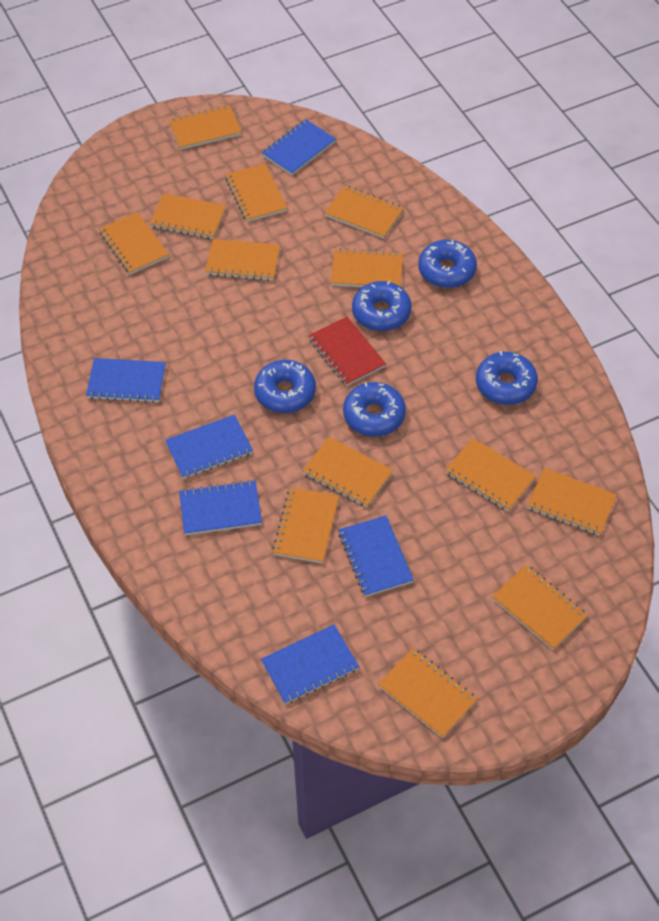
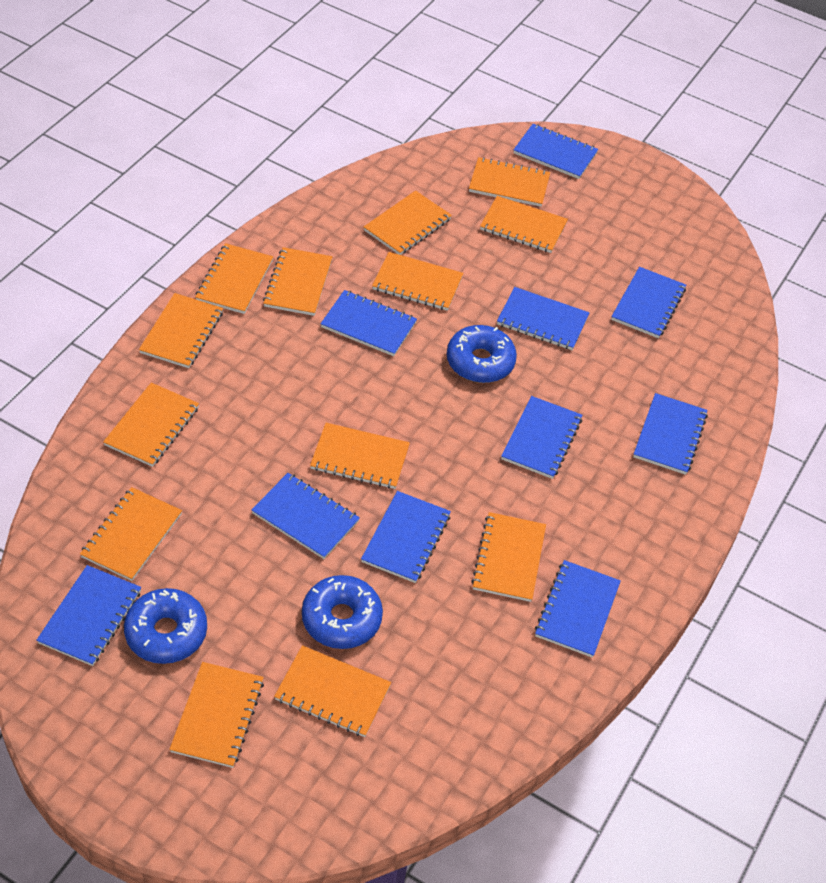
blue donut: 5 -> 3
blue notebook: 6 -> 10
red notebook: 1 -> 0

